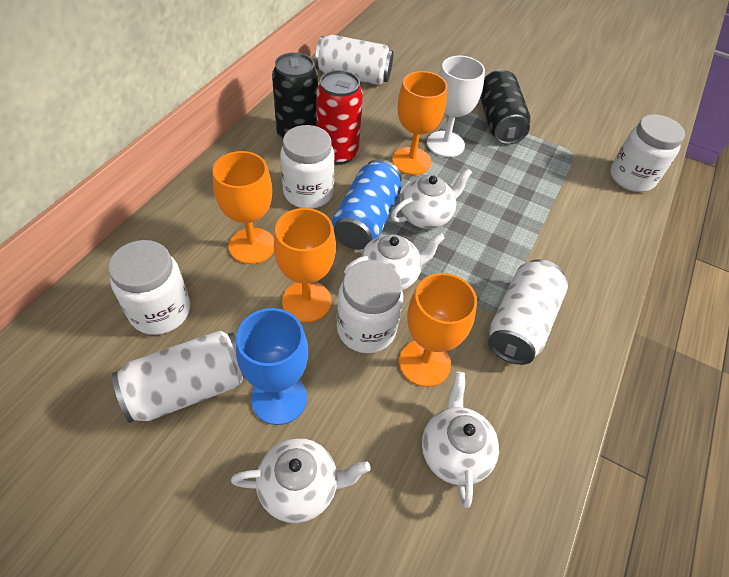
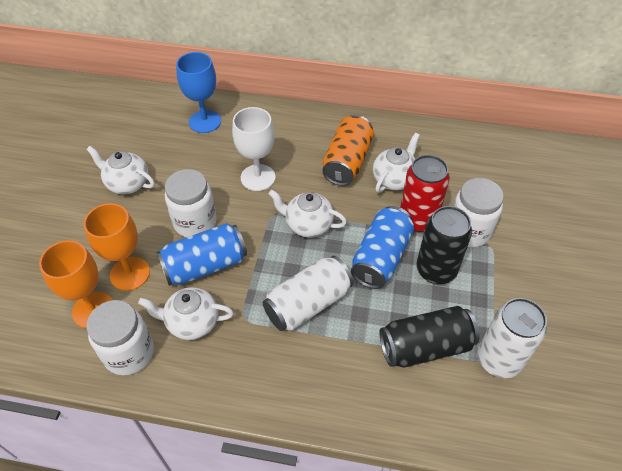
blue can: 1 -> 2
orange can: 0 -> 1
orange goblet: 4 -> 2
white can: 3 -> 2
white jar: 4 -> 3

